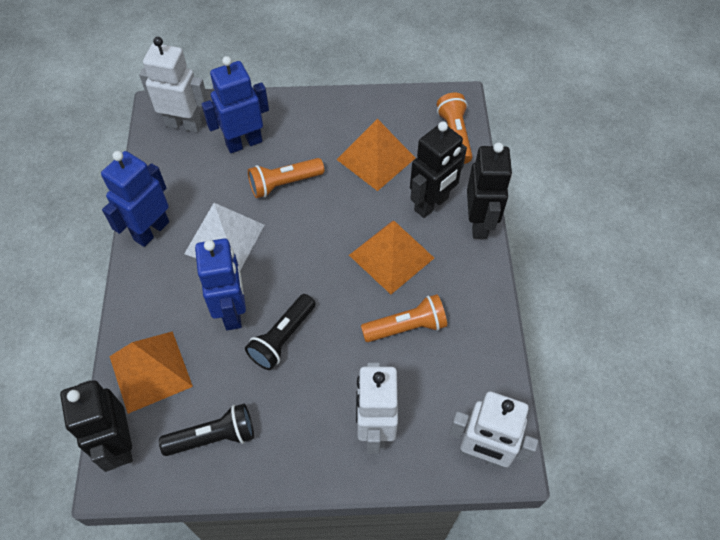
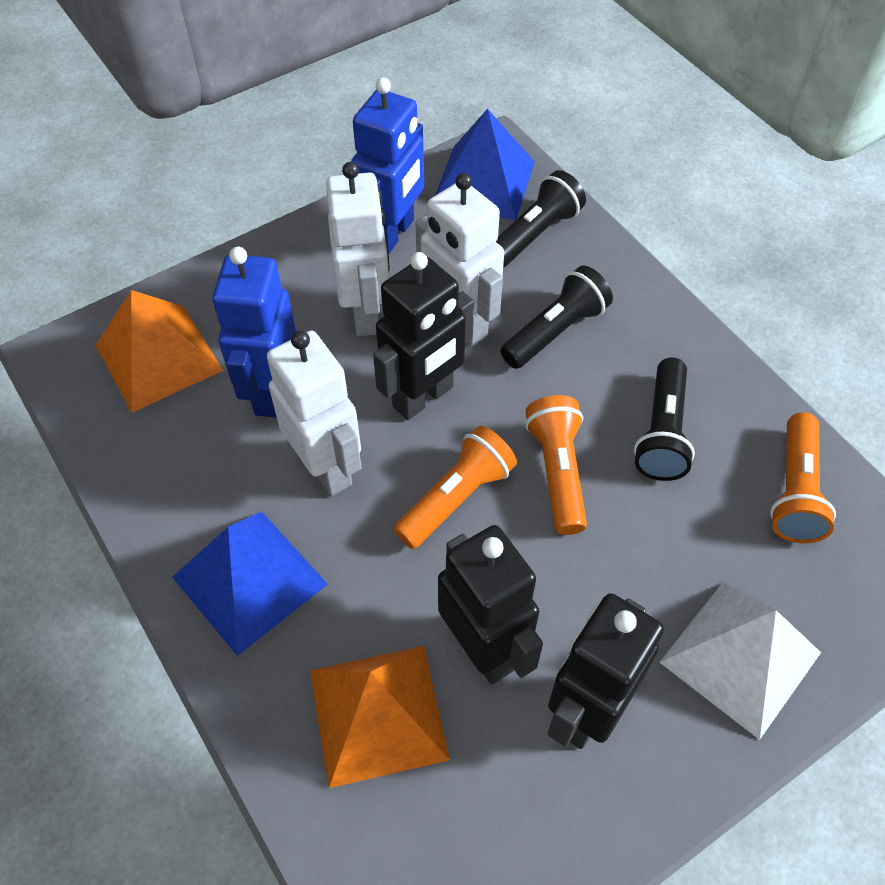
black flashlight: 2 -> 3
blue pyramid: 0 -> 2
blue robot: 3 -> 2
orange pyramid: 3 -> 2

